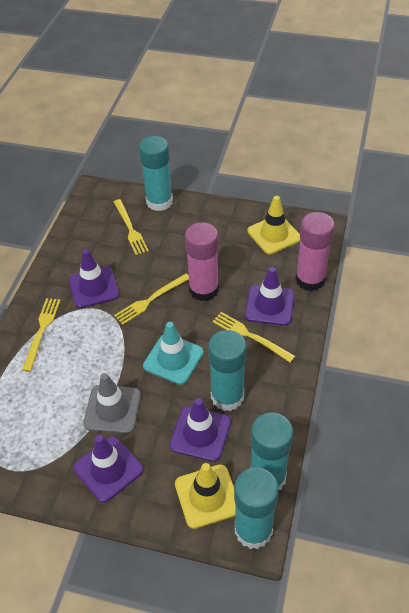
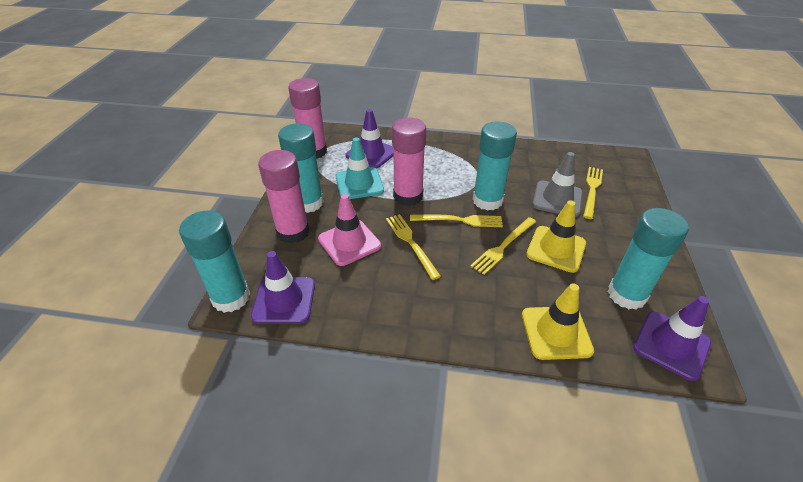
pink glue stick: 2 -> 3
pink traffic cone: 0 -> 1
purple traffic cone: 4 -> 3

